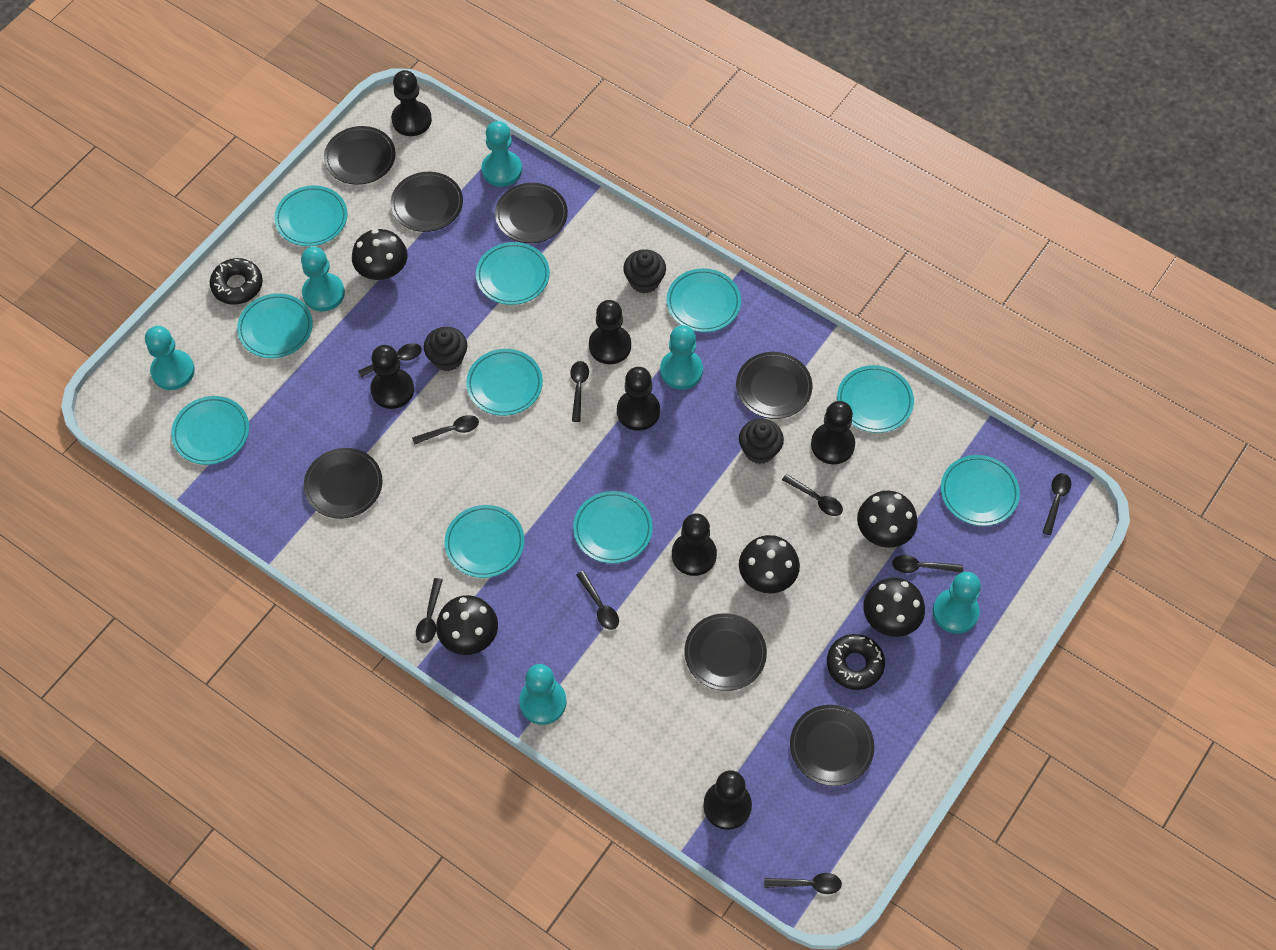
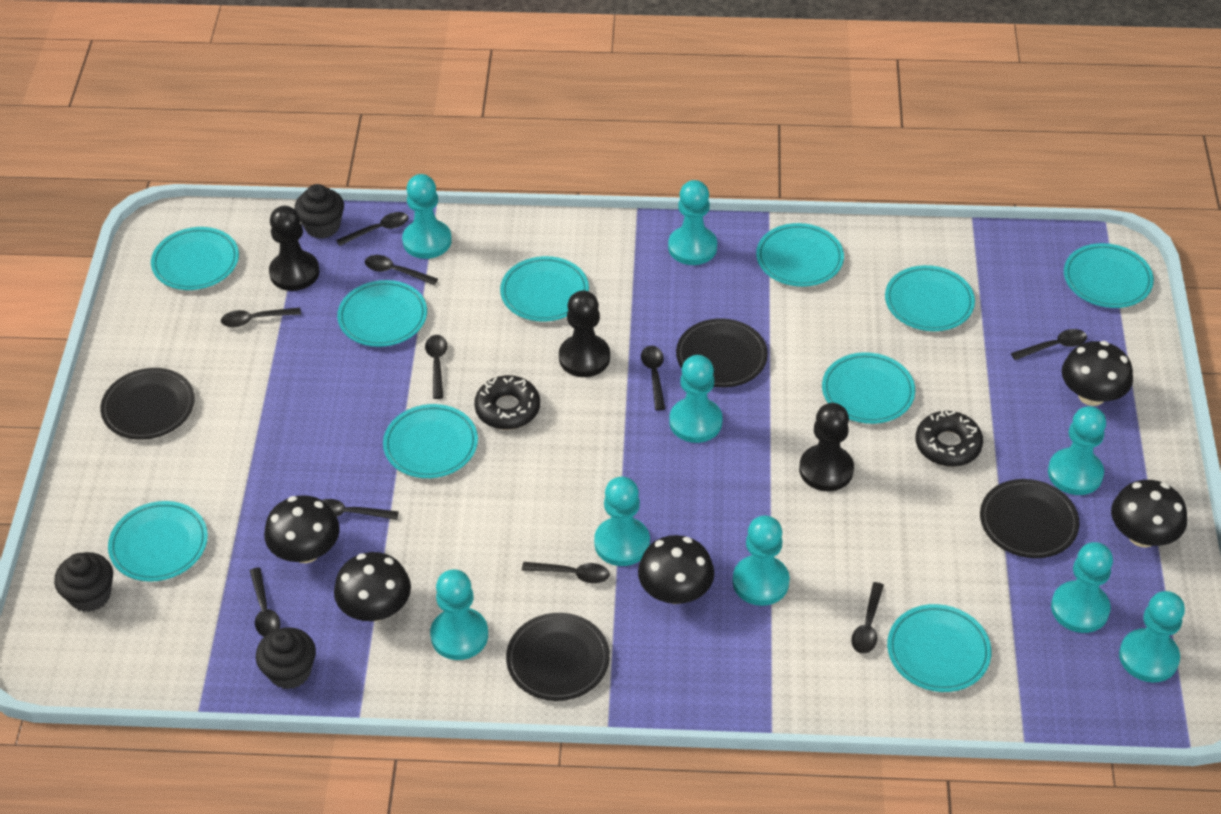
black pawn: 7 -> 3
black plate: 7 -> 4
black spoon: 9 -> 10
turquoise pawn: 6 -> 9

